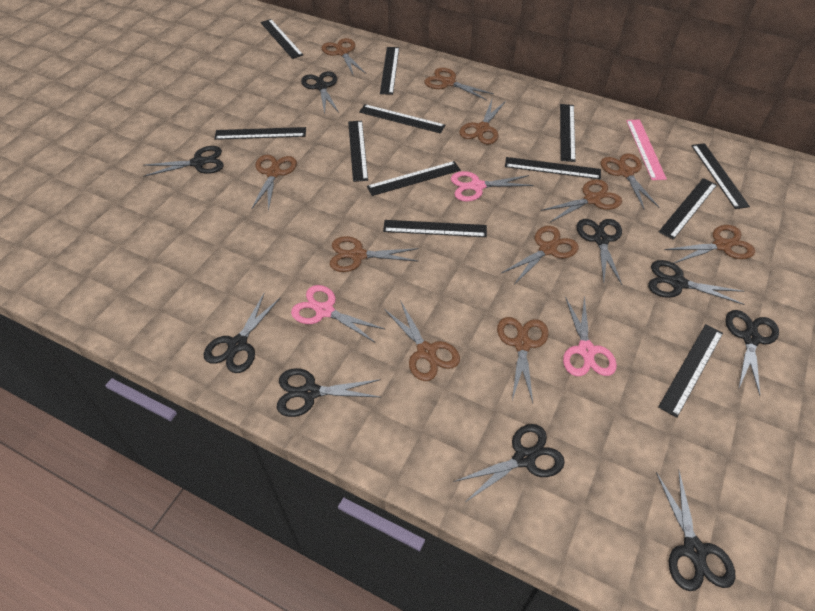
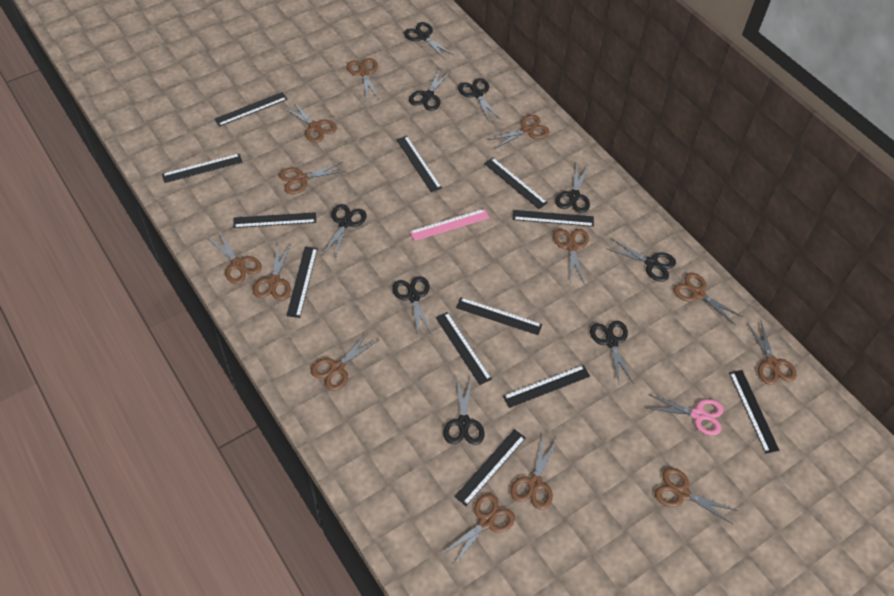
brown scissors: 11 -> 13
pink scissors: 3 -> 1

